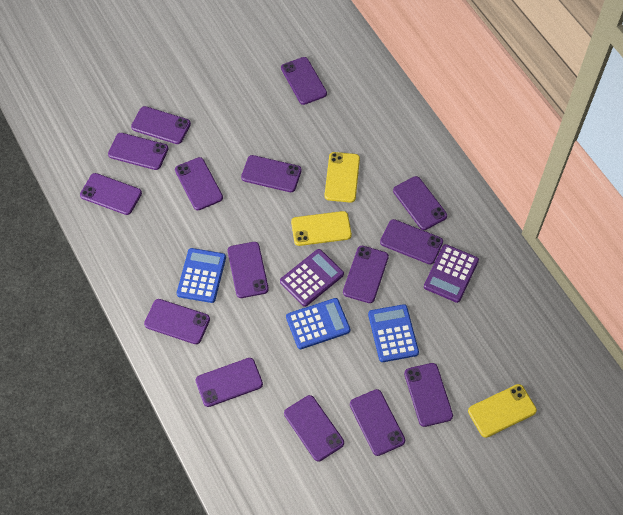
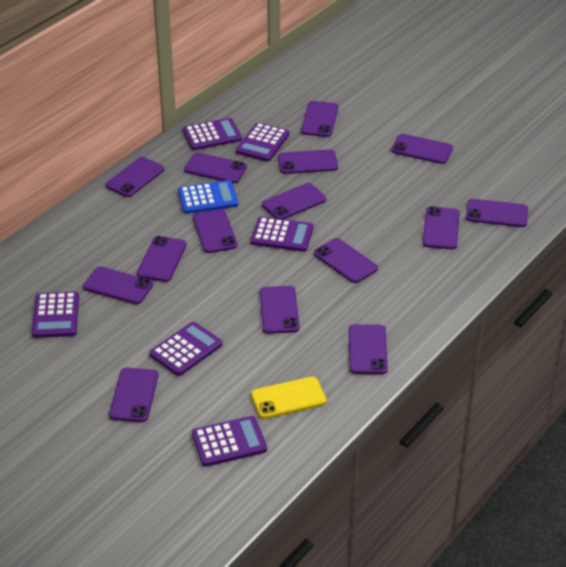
blue calculator: 3 -> 1
purple calculator: 2 -> 6
yellow phone: 3 -> 1

